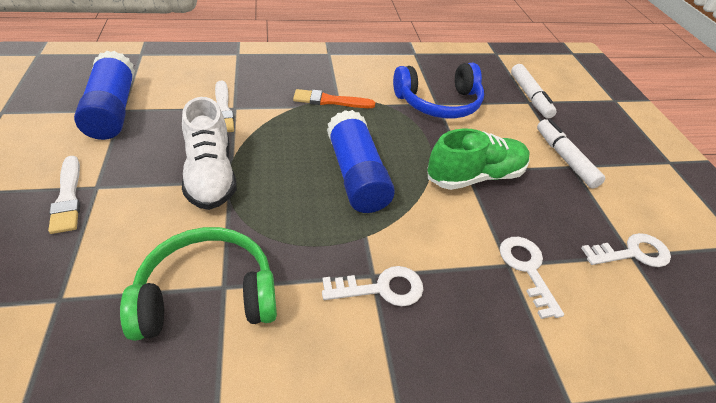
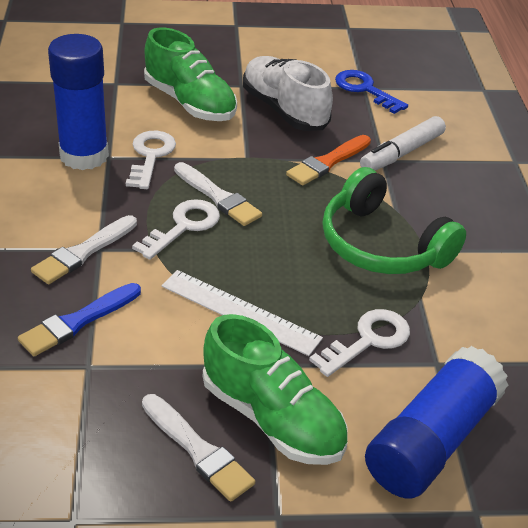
blue brush: 0 -> 1
blue headphones: 1 -> 0
blue key: 0 -> 1
green shoe: 1 -> 2
white brush: 2 -> 3
white marker: 2 -> 1
white ruler: 0 -> 1

